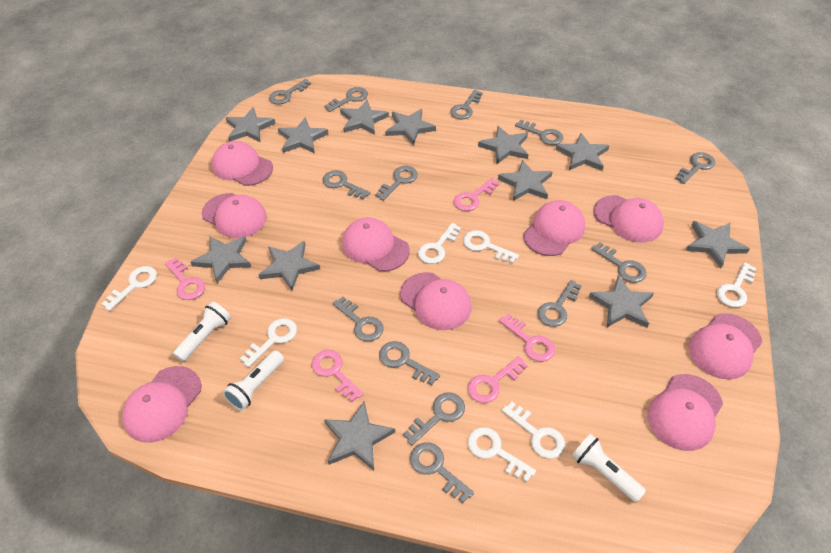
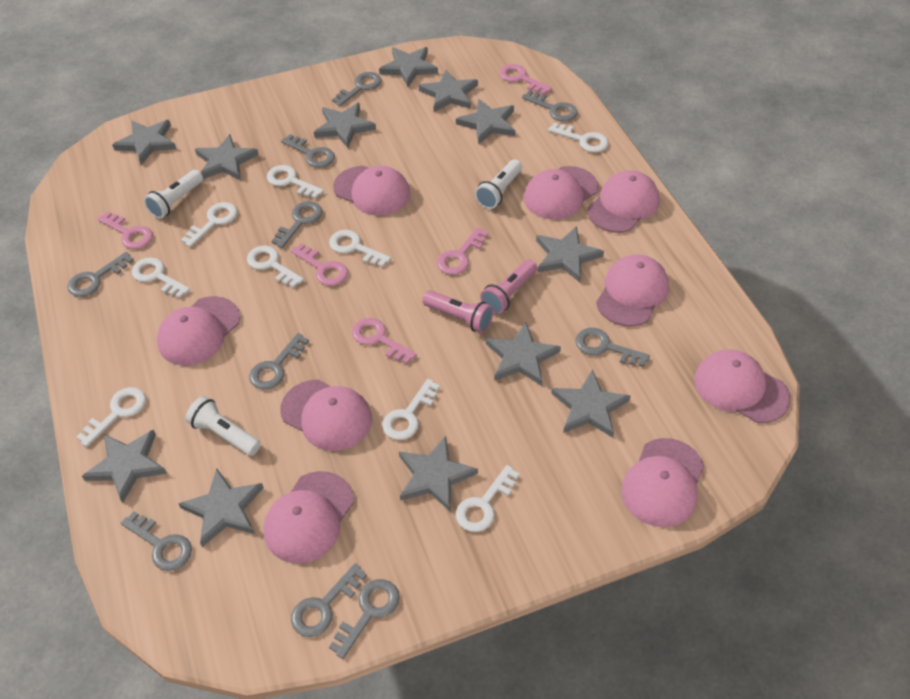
grey key: 13 -> 10
pink flashlight: 0 -> 2
white key: 7 -> 9

